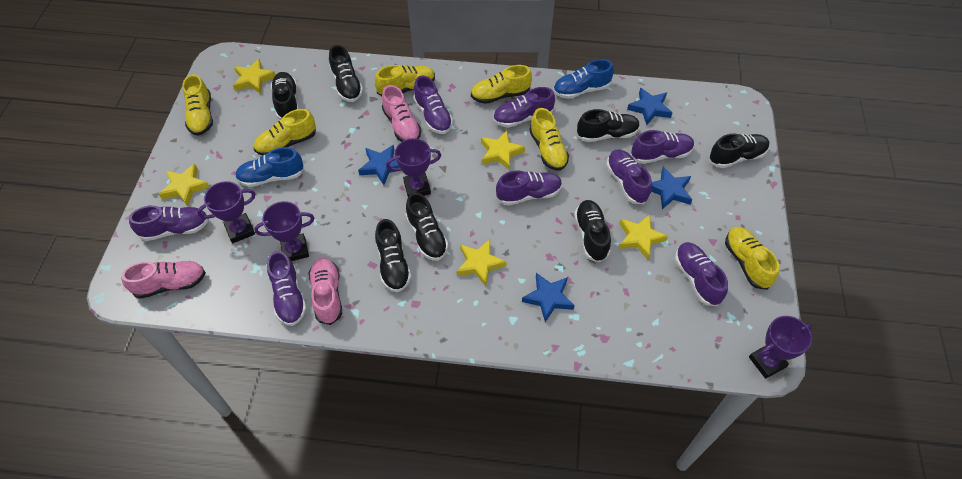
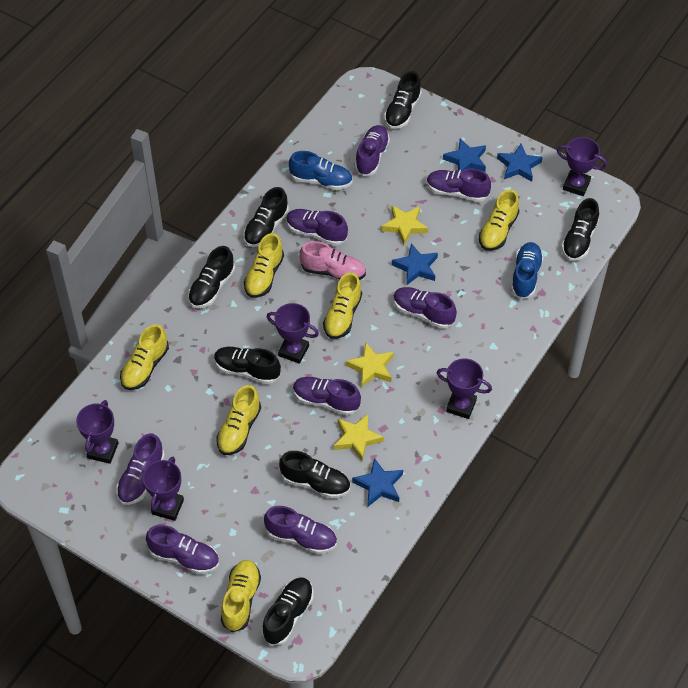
pink shoe: 3 -> 1
purple trophy: 4 -> 5
yellow star: 5 -> 3

